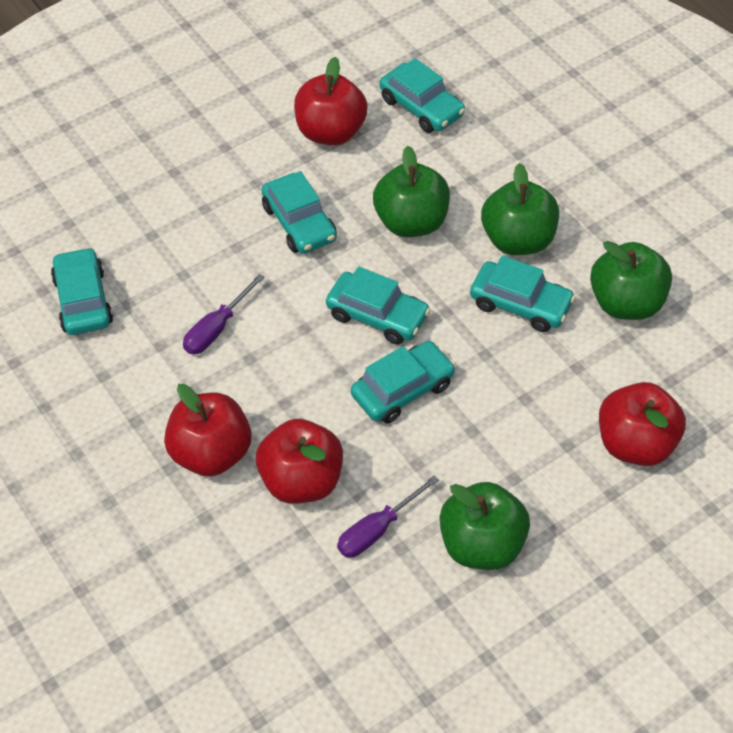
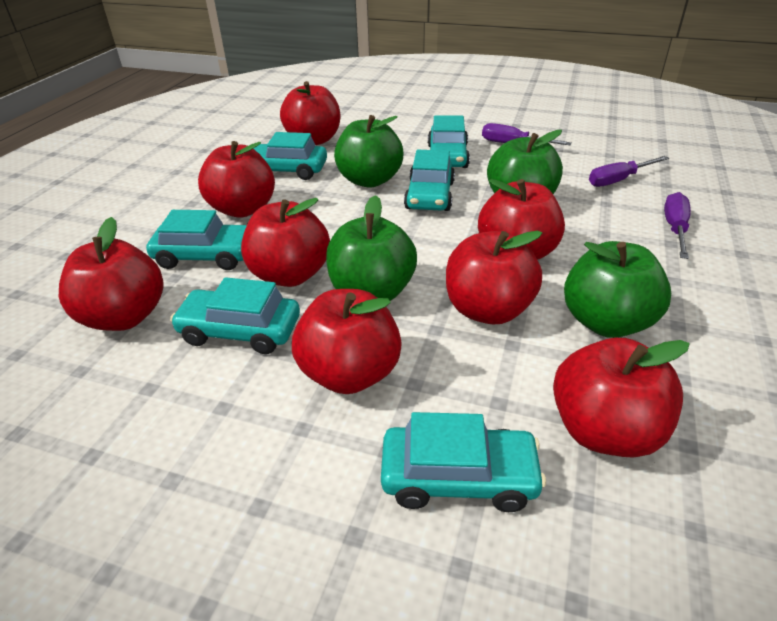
purple screwdriver: 2 -> 3
red apple: 4 -> 8

